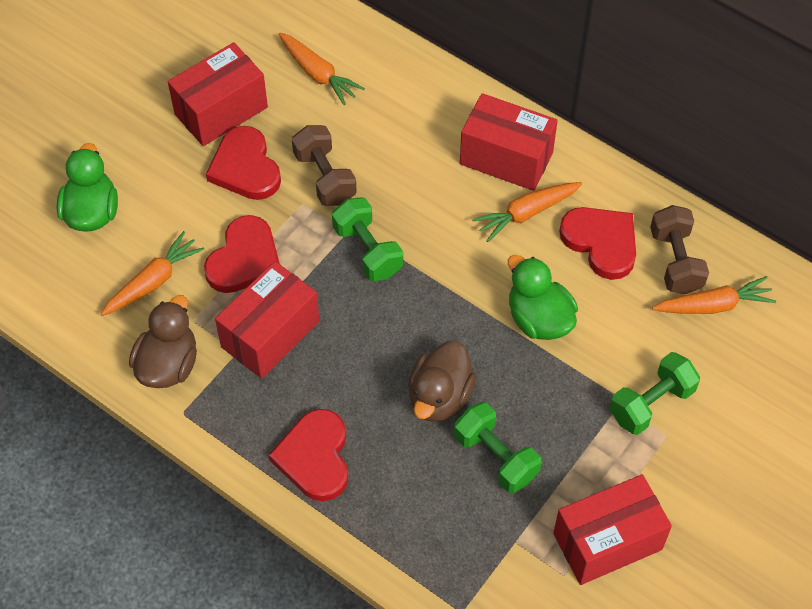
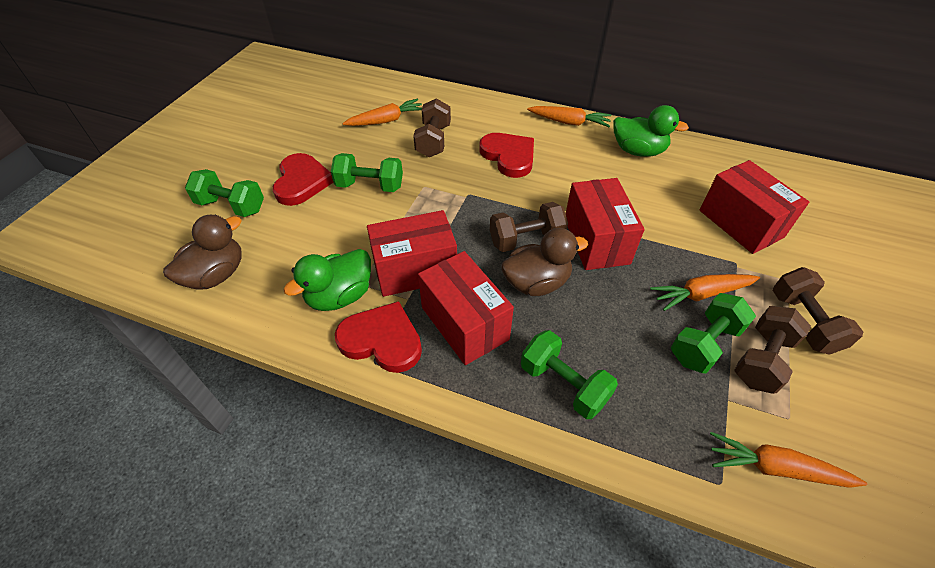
brown dumbbell: 2 -> 4
green dumbbell: 3 -> 4
red heart: 4 -> 3

